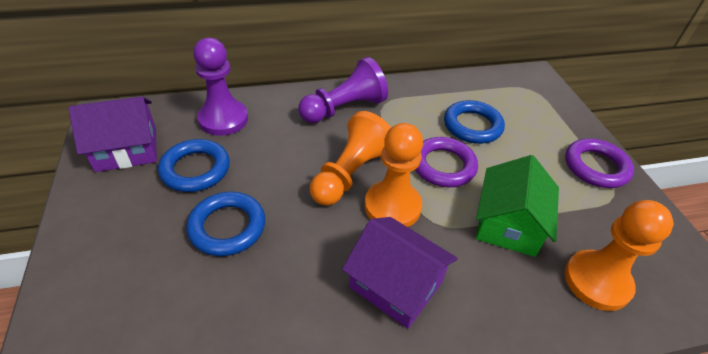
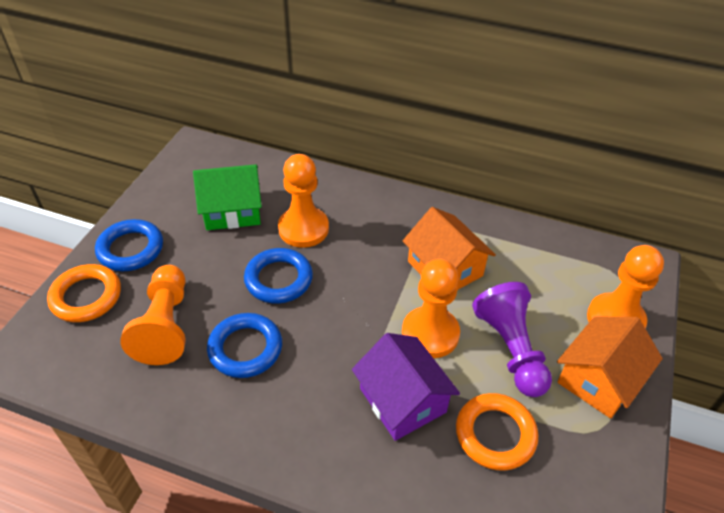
orange house: 0 -> 2
orange pawn: 3 -> 4
orange ring: 0 -> 2
purple house: 2 -> 1
purple pawn: 2 -> 1
purple ring: 2 -> 0

